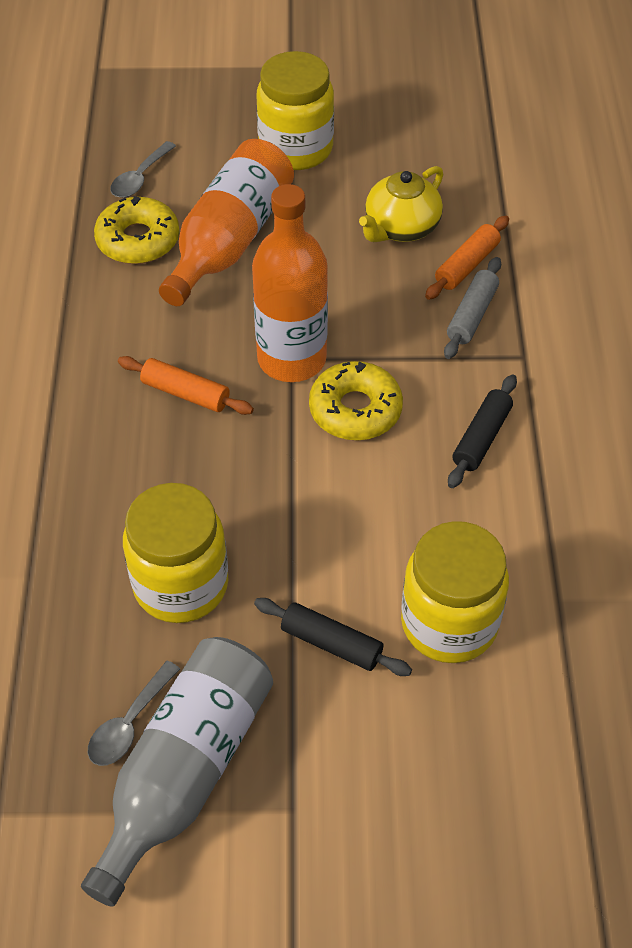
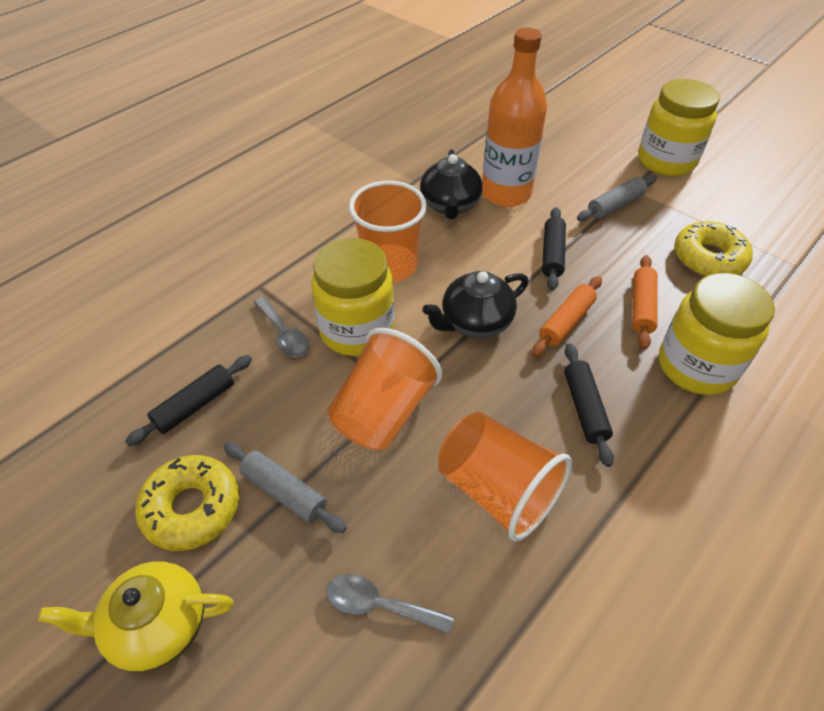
black rolling pin: 2 -> 3
black teapot: 0 -> 2
grey bottle: 1 -> 0
grey rolling pin: 1 -> 2
orange bottle: 2 -> 1
orange cup: 0 -> 3

